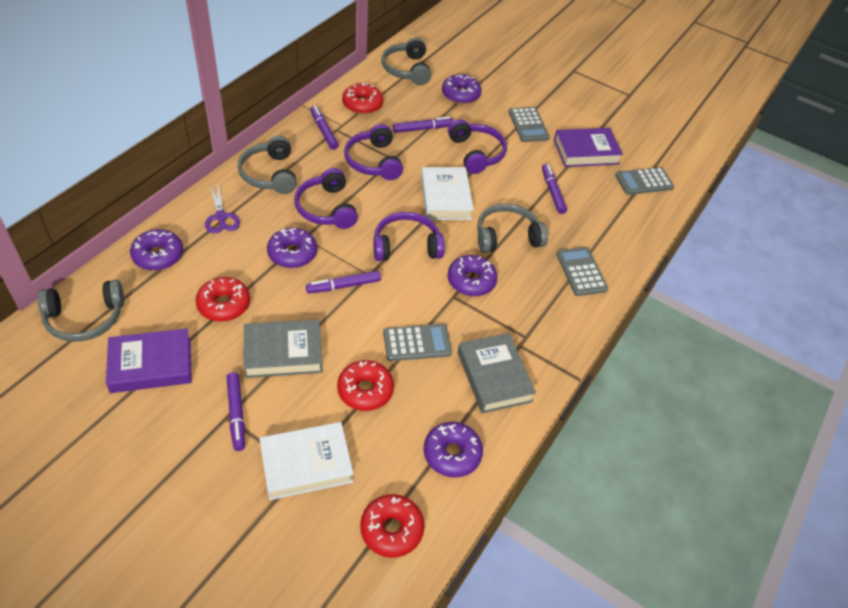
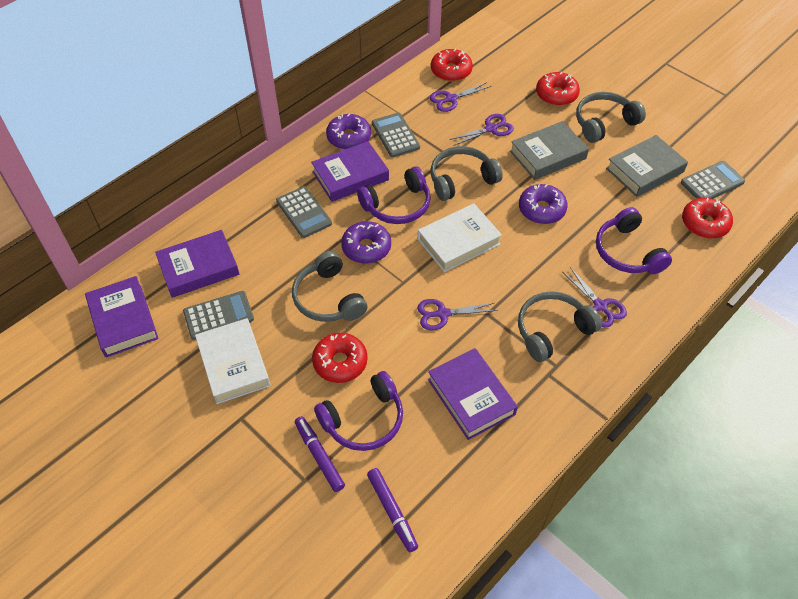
purple book: 2 -> 4
purple donut: 5 -> 3
purple headphones: 4 -> 3
purple marker: 5 -> 2
purple scissors: 1 -> 4

